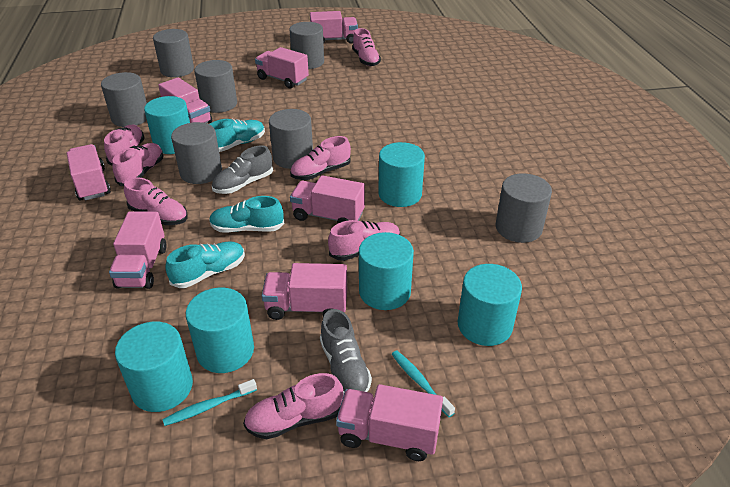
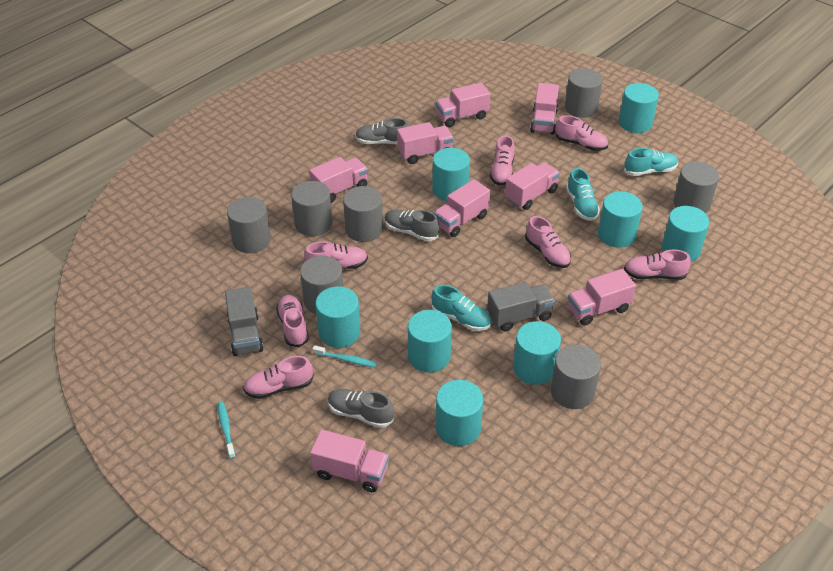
grey shoe: 2 -> 3
grey truck: 0 -> 2
turquoise cylinder: 6 -> 8

